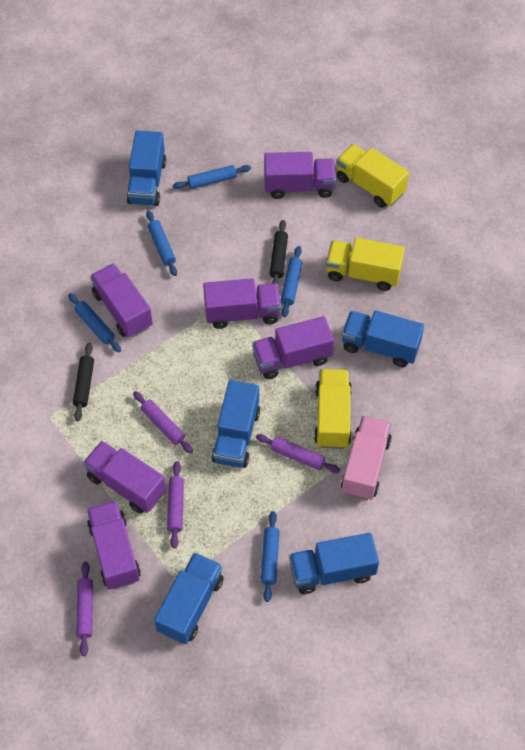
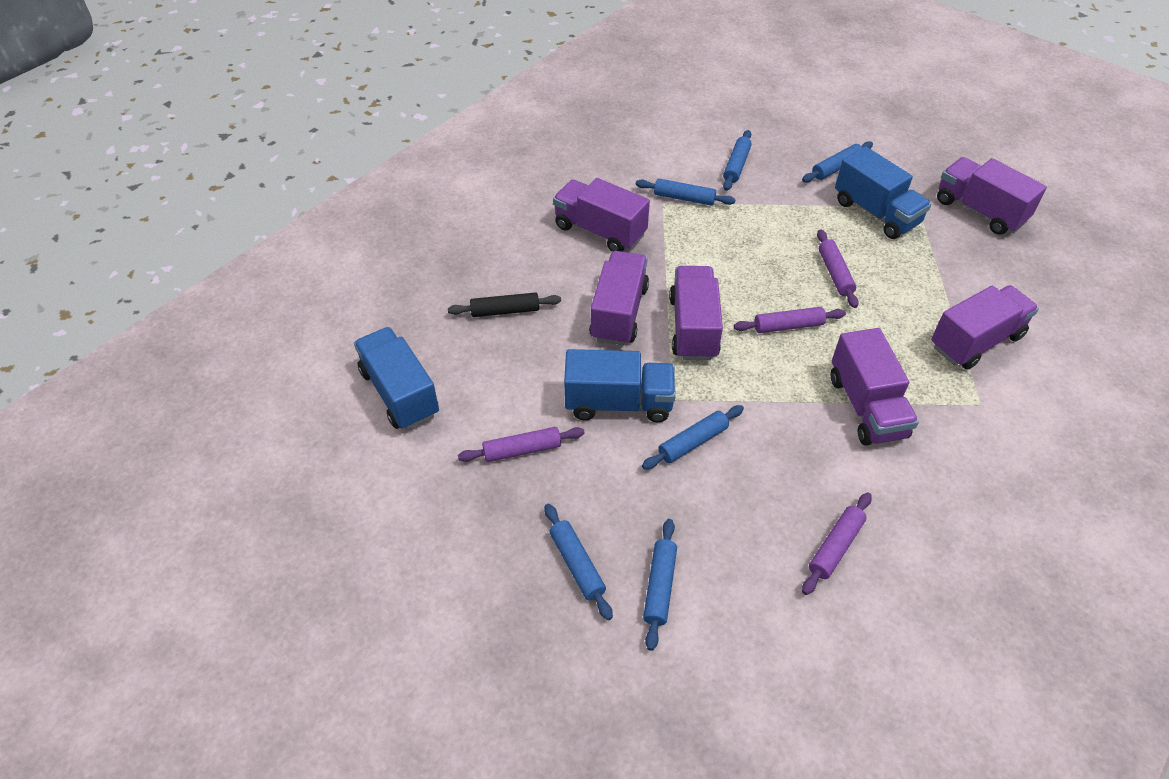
black rolling pin: 2 -> 1
blue rolling pin: 5 -> 6
blue truck: 5 -> 3
pink truck: 1 -> 0
yellow truck: 3 -> 0

